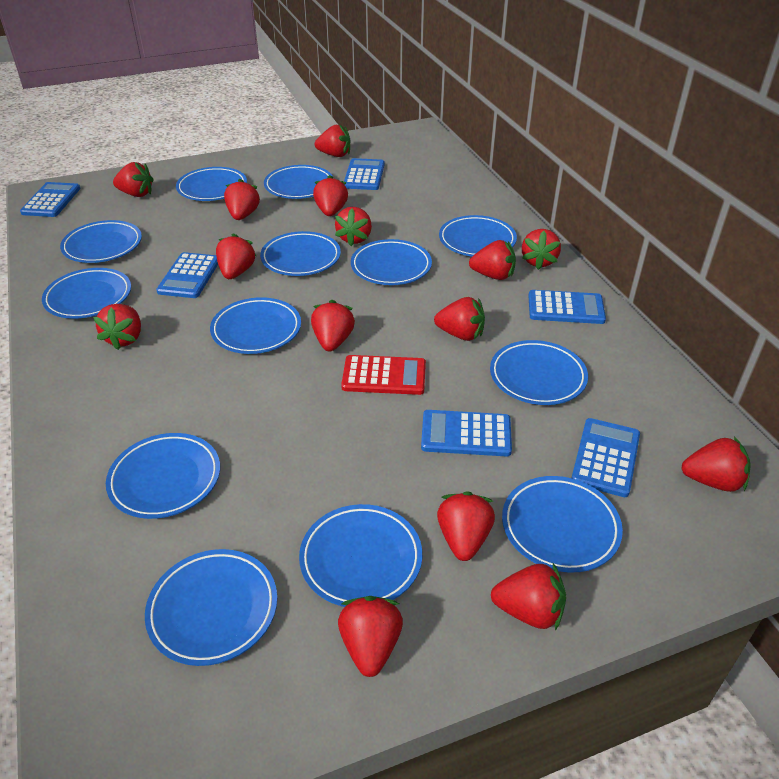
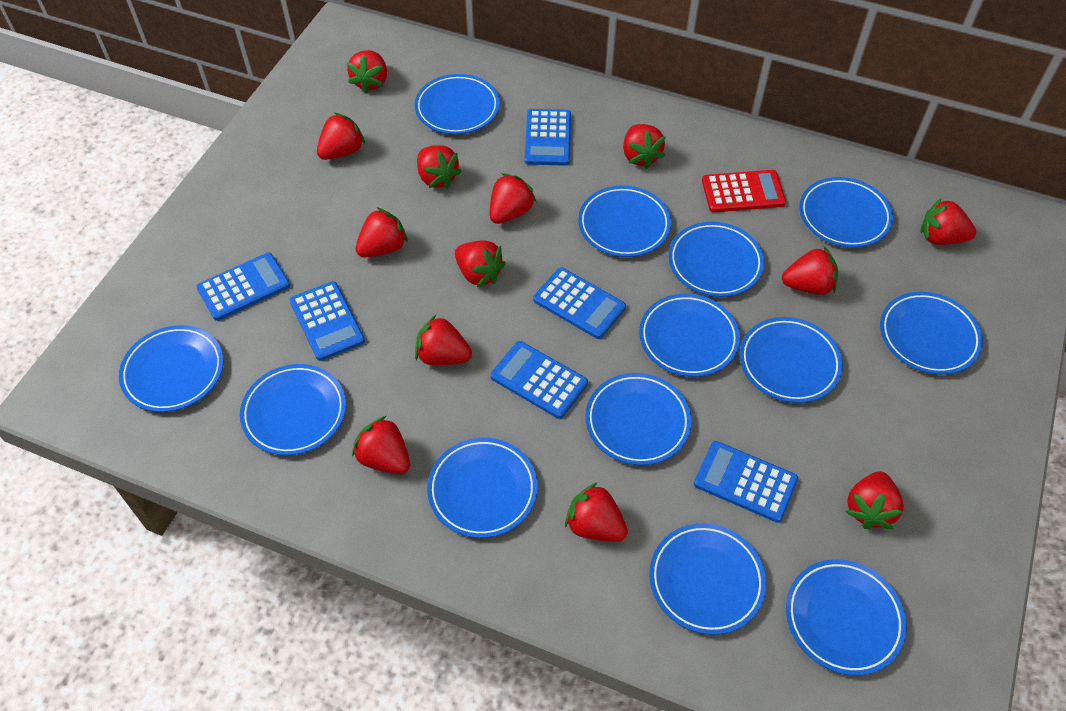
red strawberry: 15 -> 13

